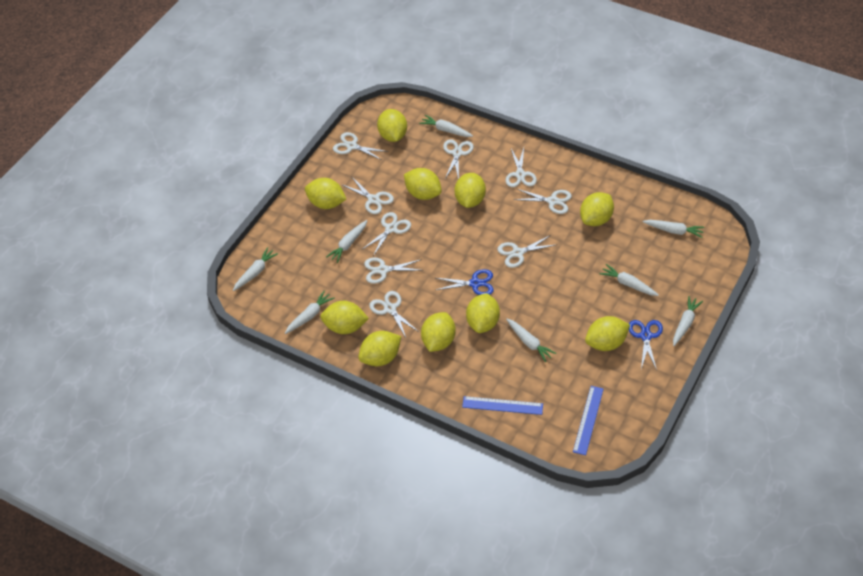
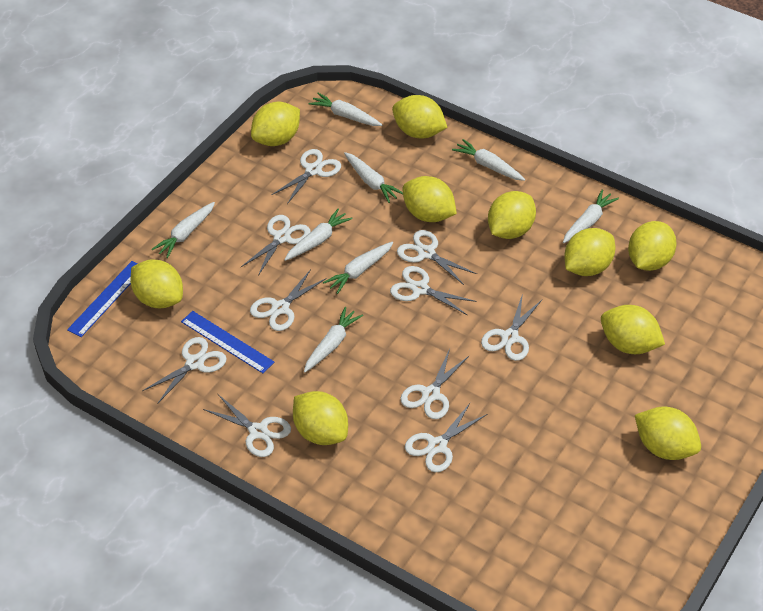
blue scissors: 2 -> 0
white scissors: 9 -> 10

